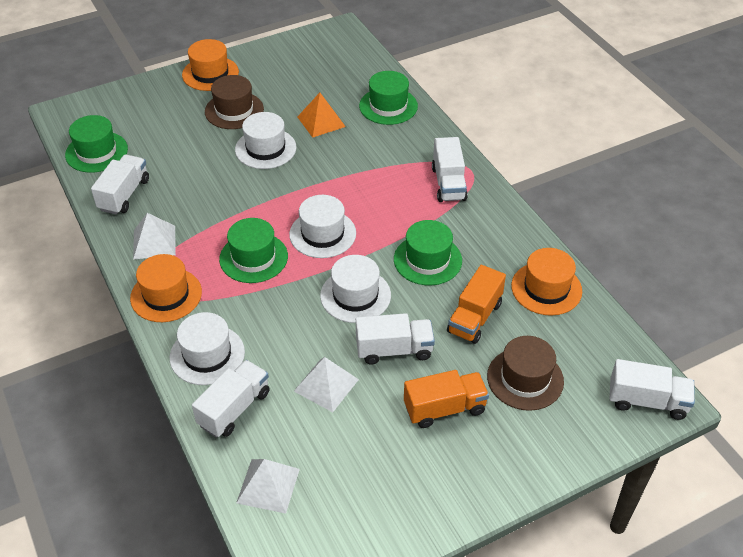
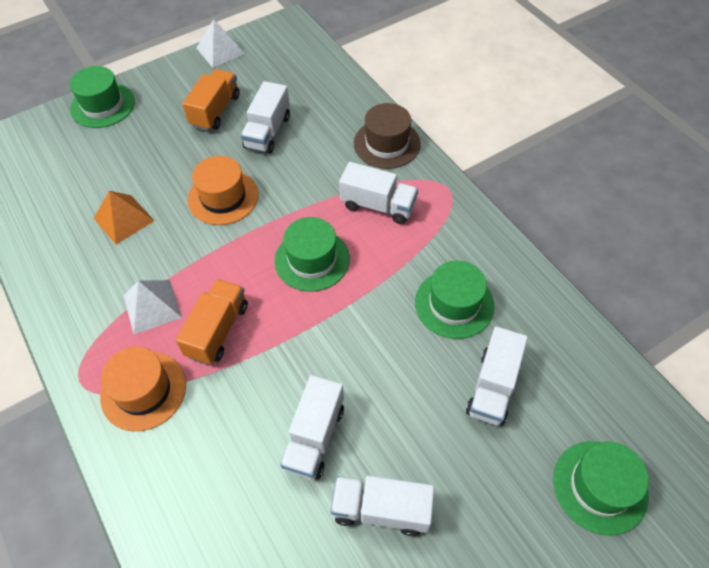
brown hat: 2 -> 1
orange hat: 3 -> 2
white hat: 4 -> 0
white pyramid: 3 -> 2

